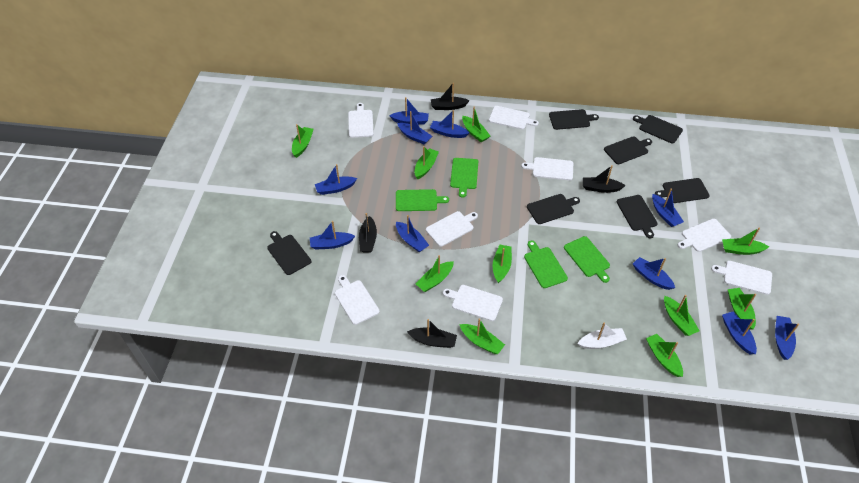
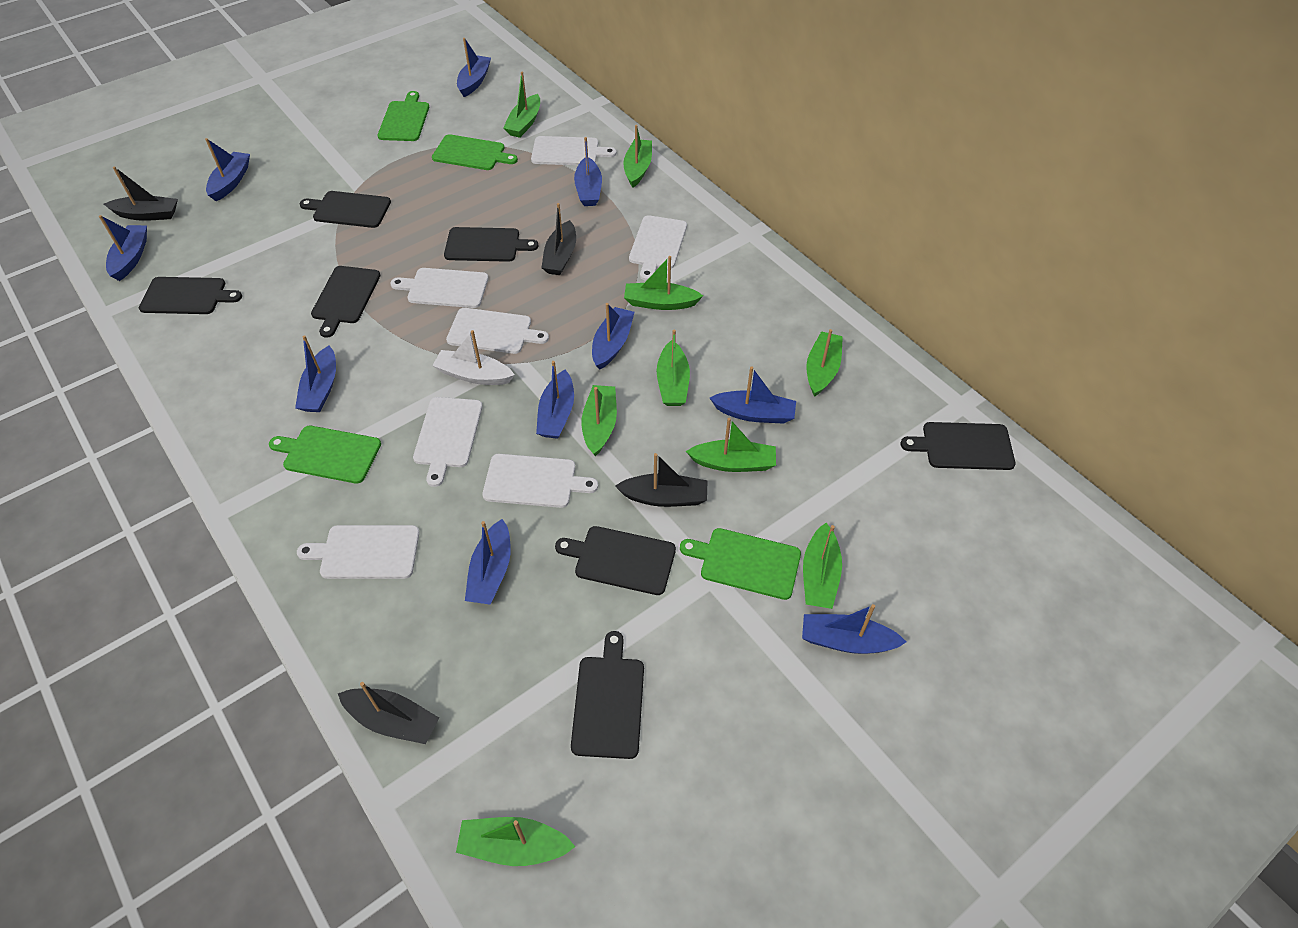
green boat: 10 -> 9
white cutting board: 8 -> 7

